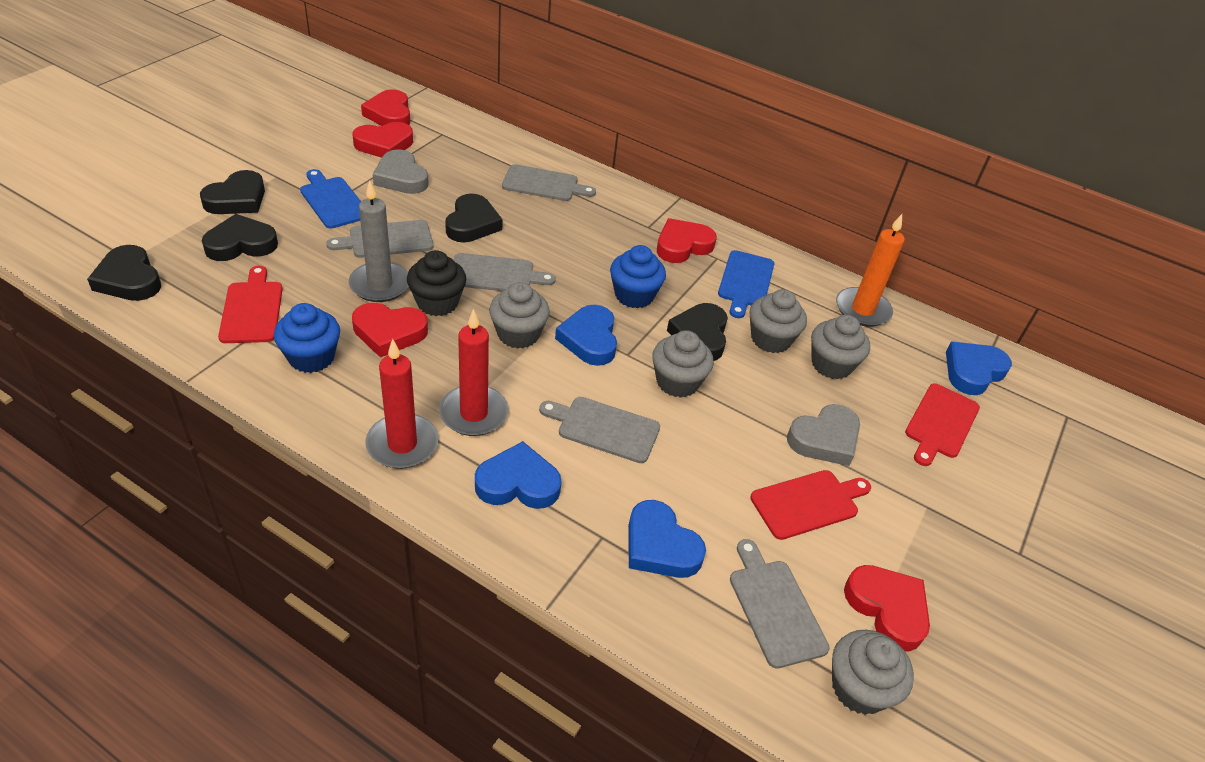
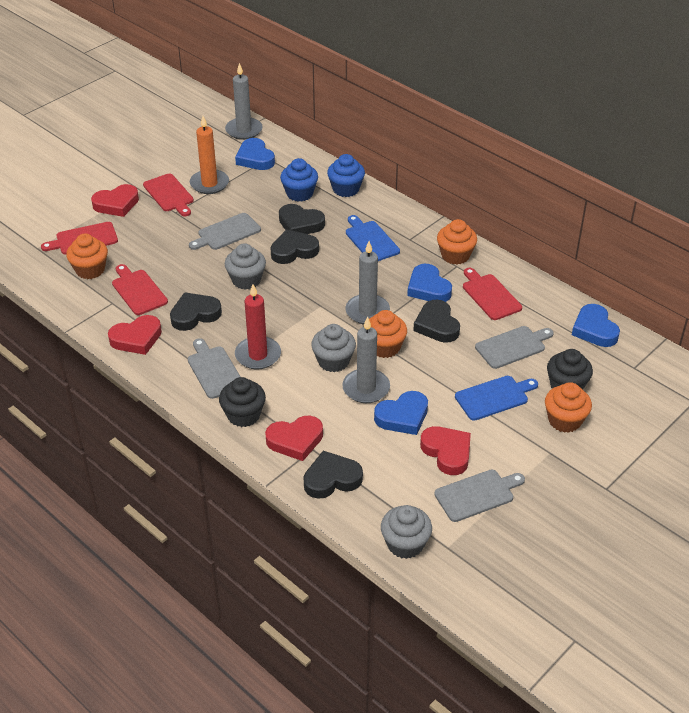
black cupcake: 1 -> 2
grey candle: 1 -> 3
grey cupcake: 5 -> 3
grey cutting board: 5 -> 4
grey heart: 2 -> 0
orange cupcake: 0 -> 4
red candle: 2 -> 1
red cutting board: 3 -> 4
red heart: 5 -> 4

